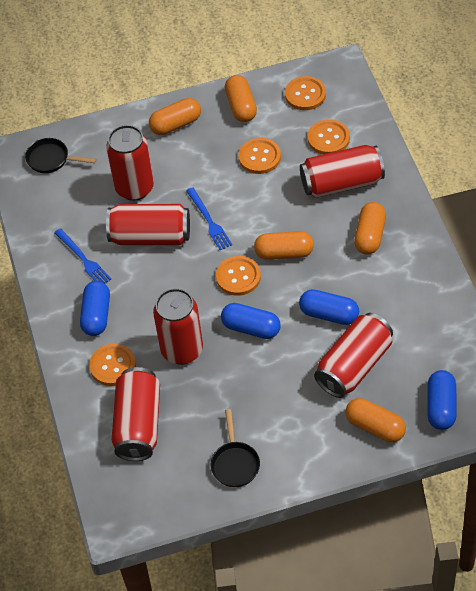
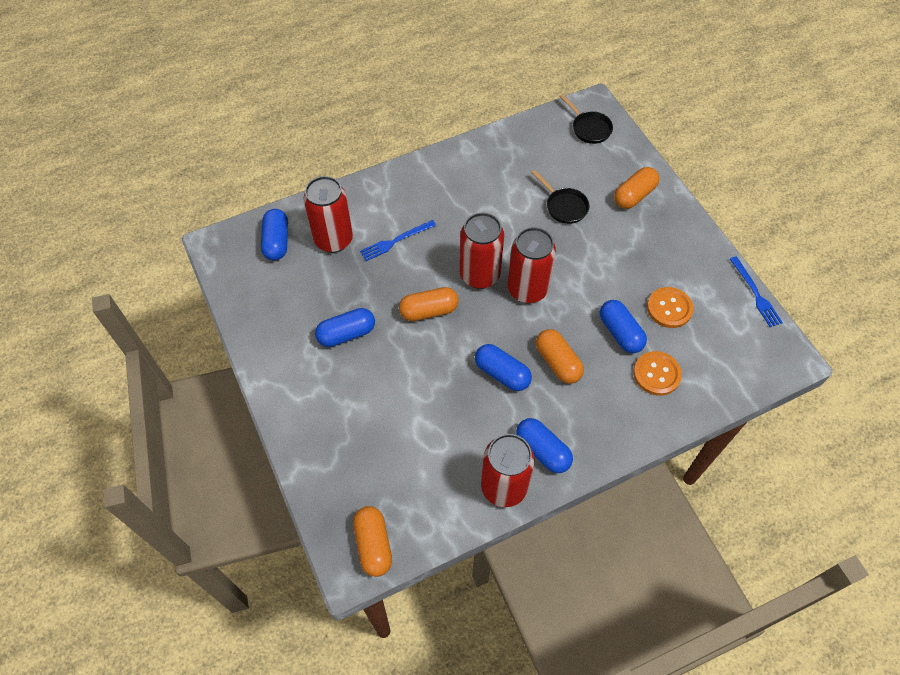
blue capsule: 4 -> 5
orange button: 5 -> 2
orange capsule: 5 -> 4
red can: 6 -> 4

